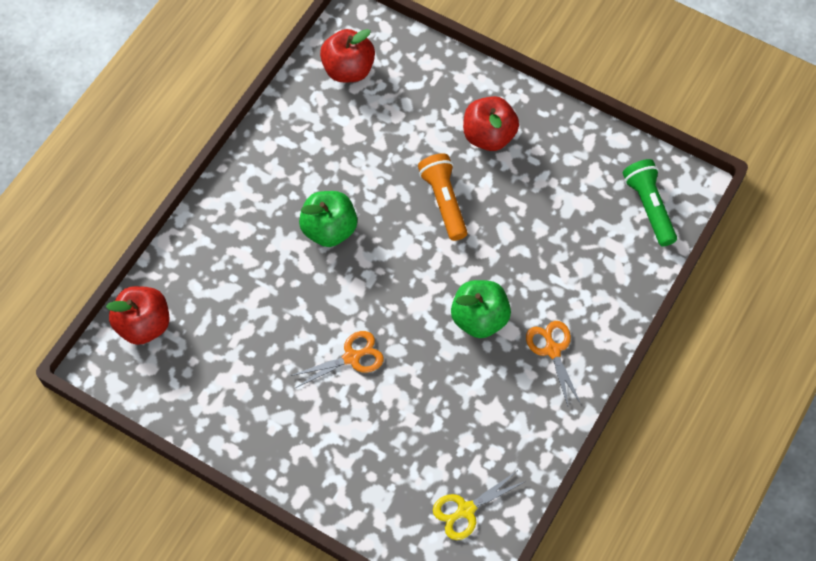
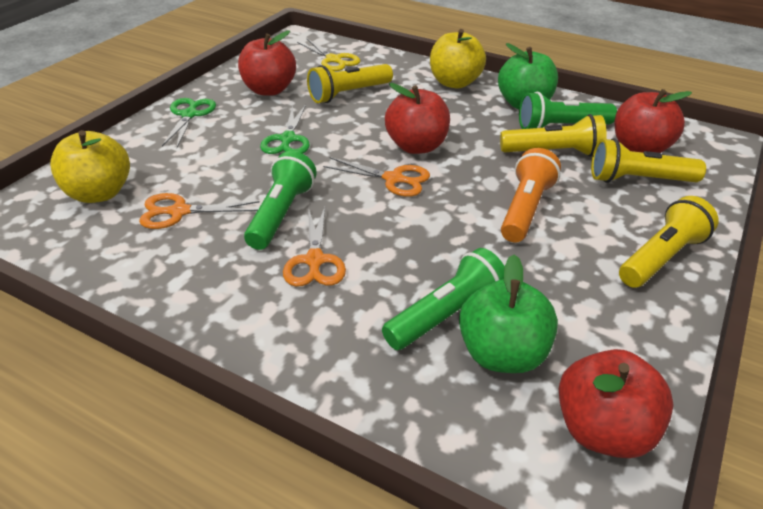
green flashlight: 1 -> 3
green scissors: 0 -> 2
orange scissors: 2 -> 3
red apple: 3 -> 4
yellow apple: 0 -> 2
yellow flashlight: 0 -> 4

